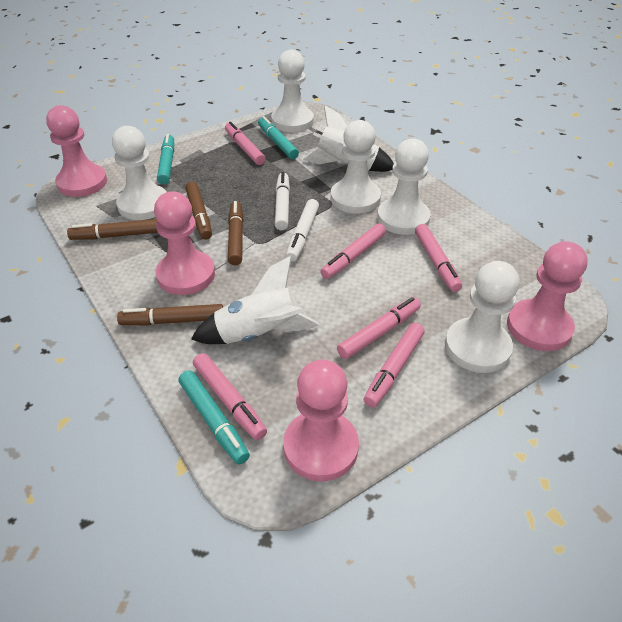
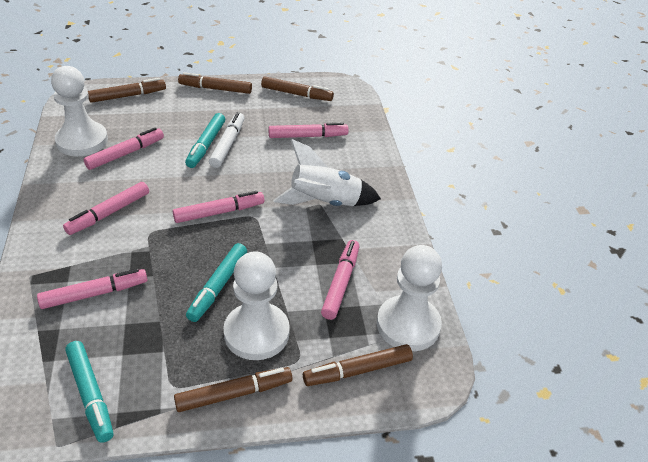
brown marker: 4 -> 5
pink pawn: 4 -> 0
white marker: 2 -> 1
white pawn: 5 -> 3
white rocket: 2 -> 1

